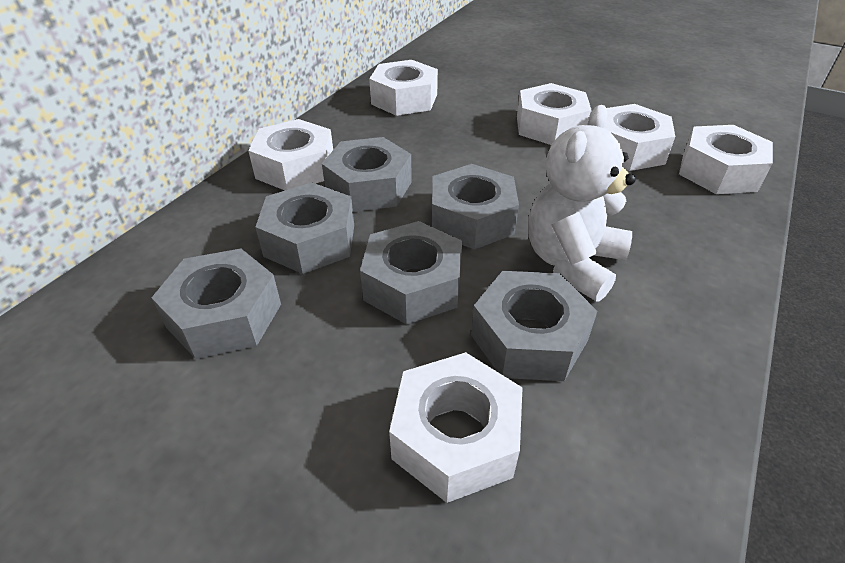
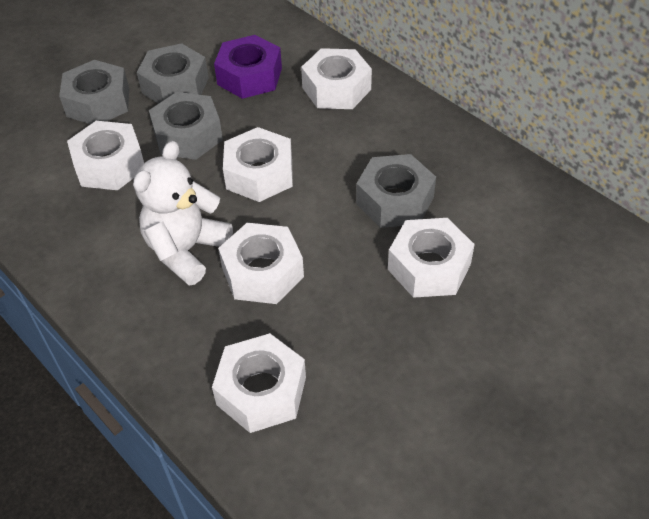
grey nut: 6 -> 4
purple nut: 0 -> 1

